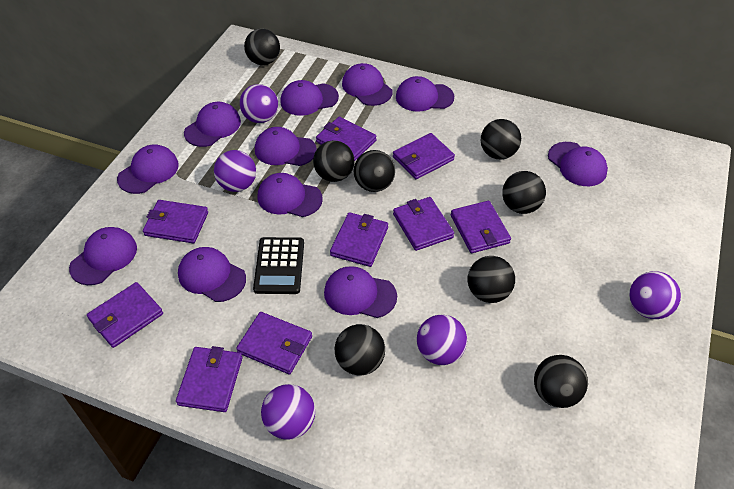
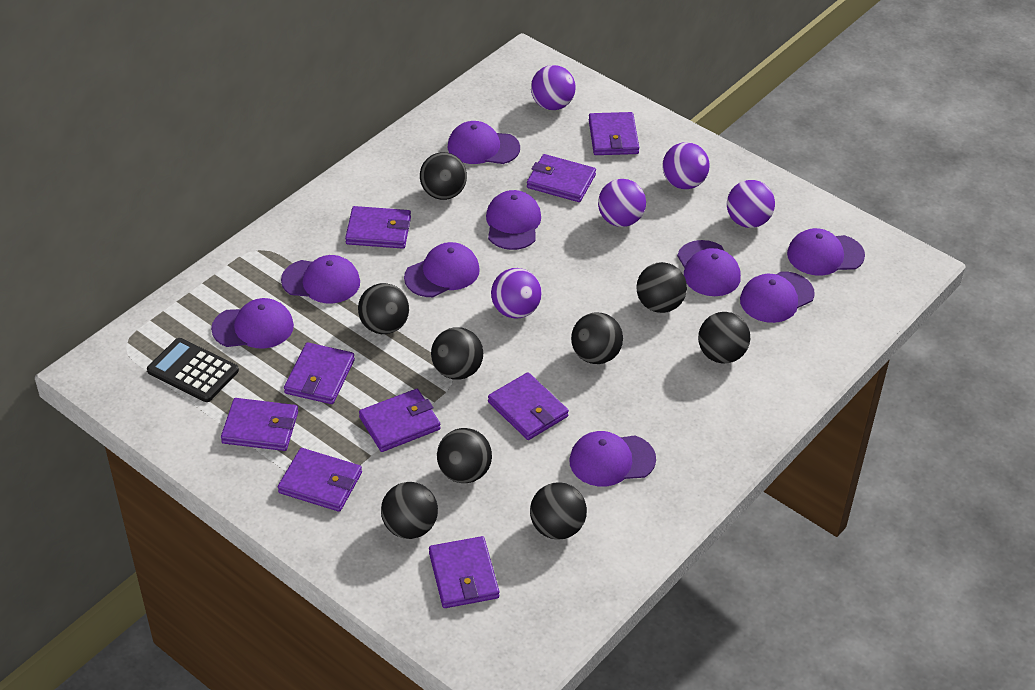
black ball: 8 -> 9
purple cap: 11 -> 9

